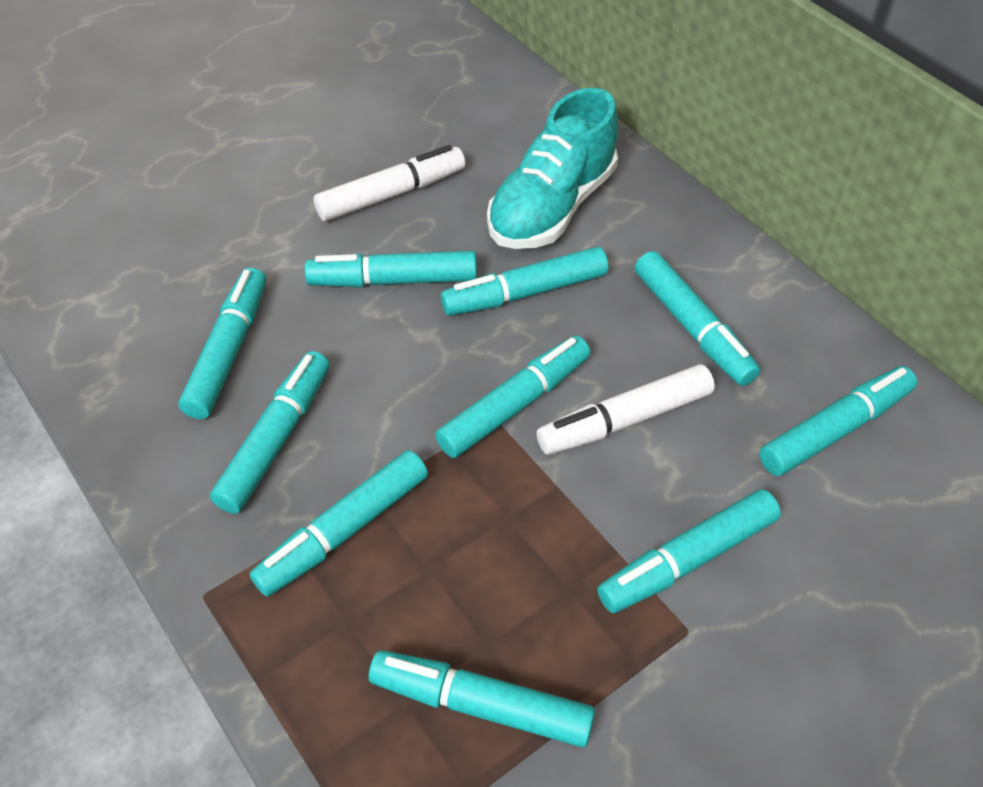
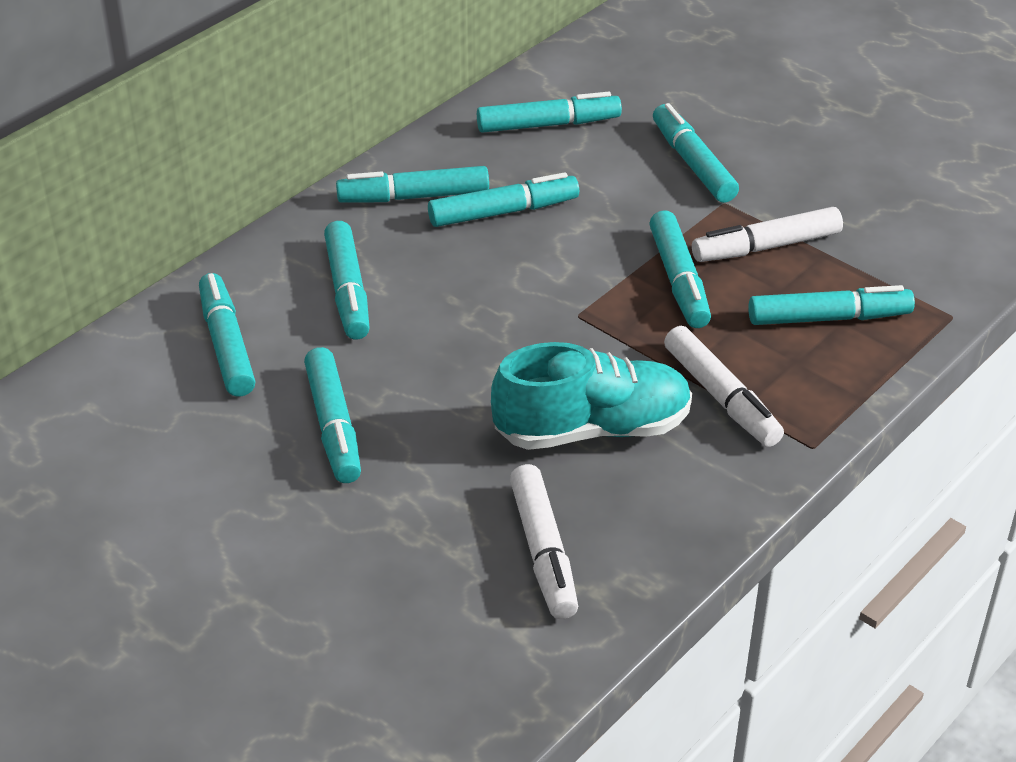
turquoise marker: 10 -> 9
white marker: 2 -> 3

